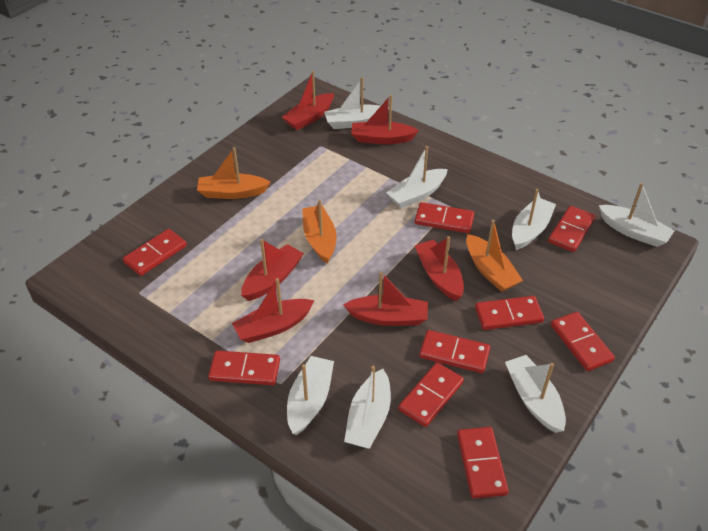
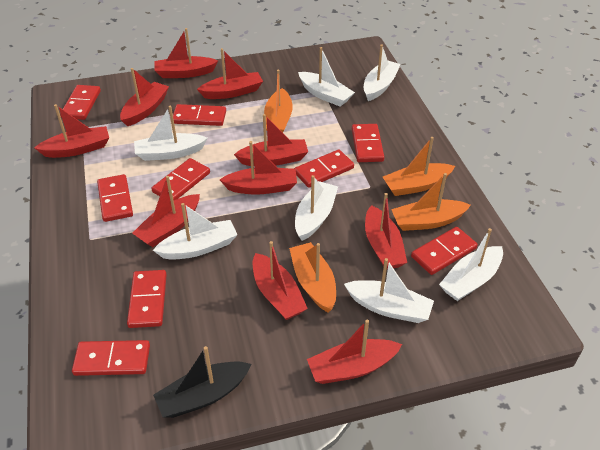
black boat: 0 -> 1
orange boat: 3 -> 4
red boat: 6 -> 10

